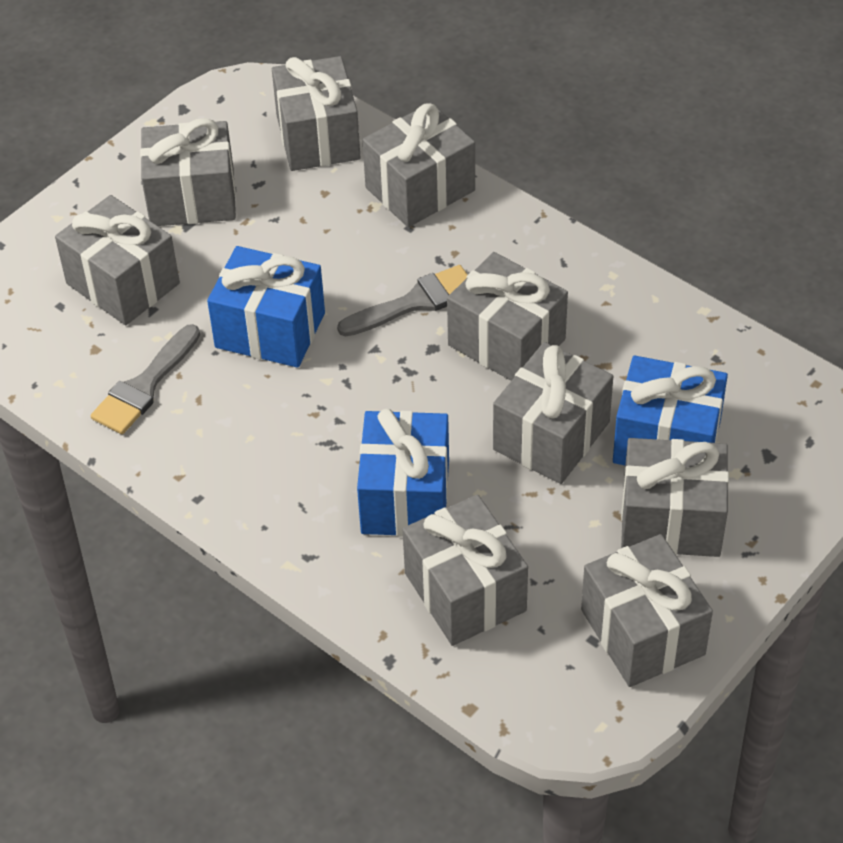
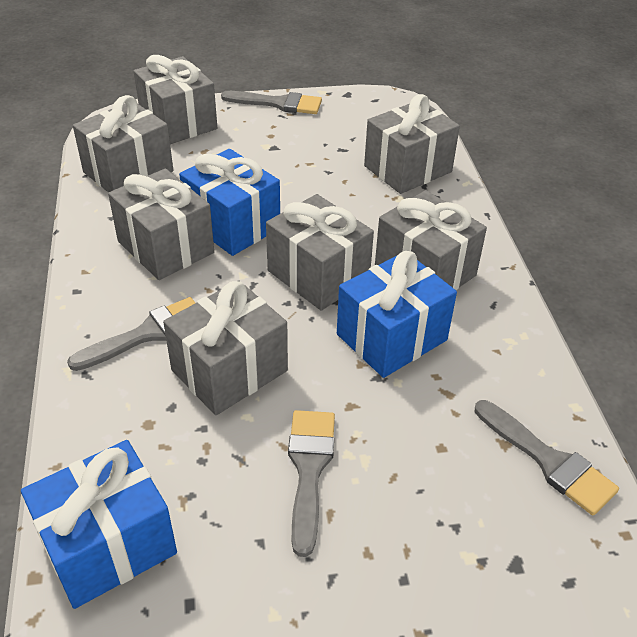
grey brush: 2 -> 4
grey gift: 9 -> 7

